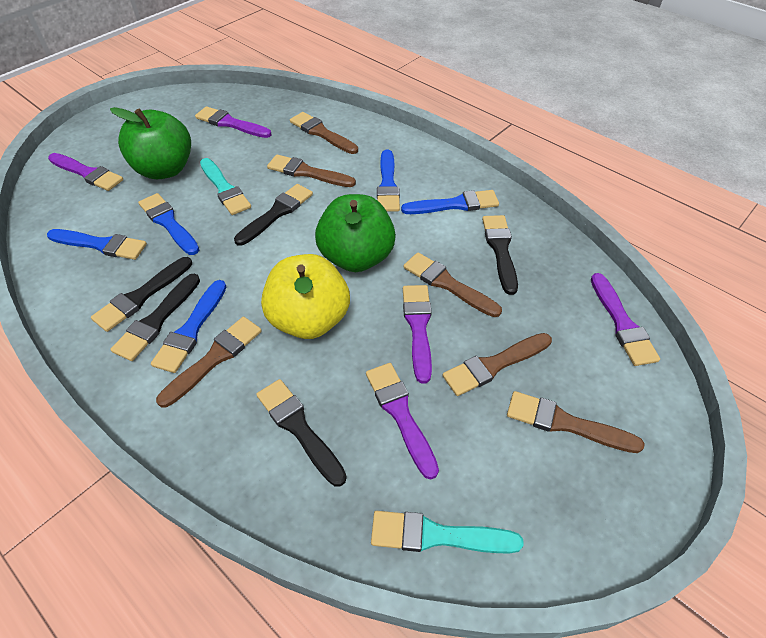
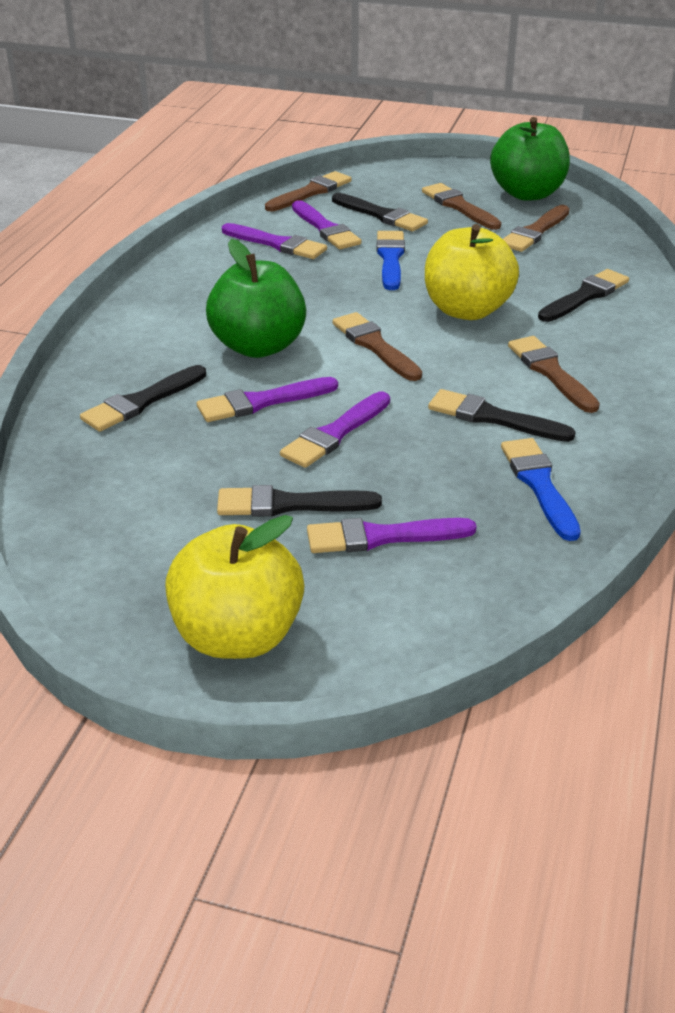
blue brush: 5 -> 2
brown brush: 6 -> 5
turquoise brush: 2 -> 0
yellow apple: 1 -> 2

